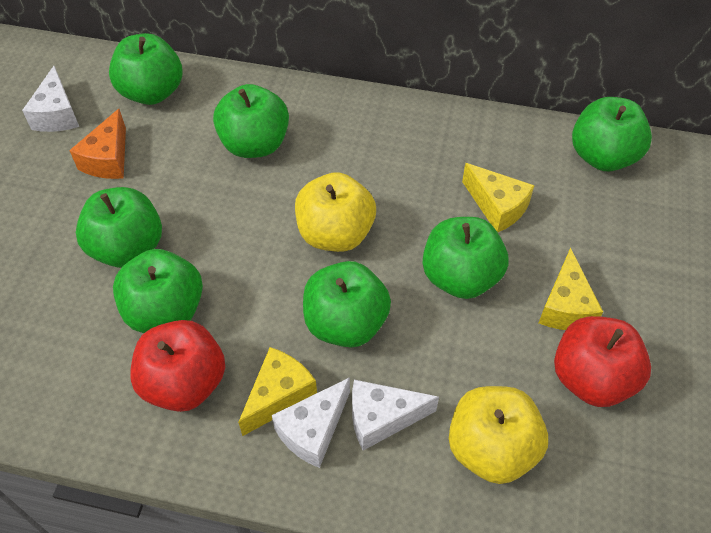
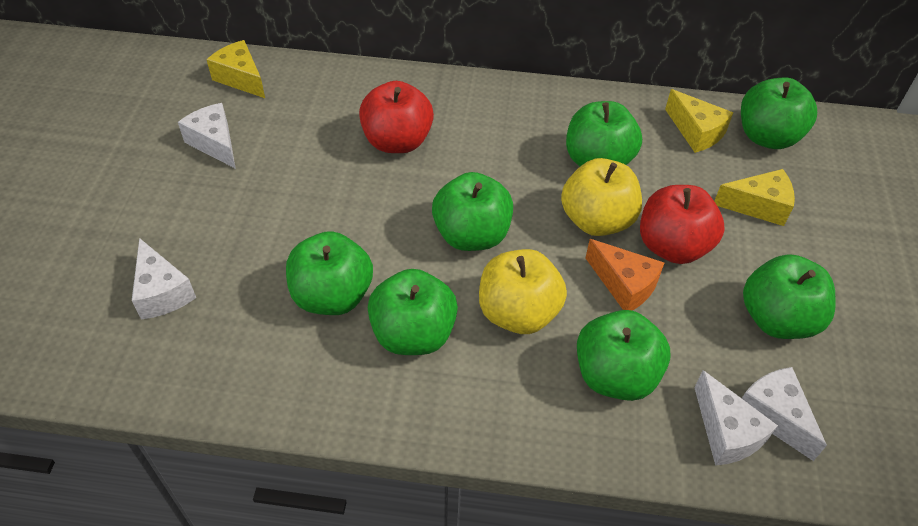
white cheese: 3 -> 4

